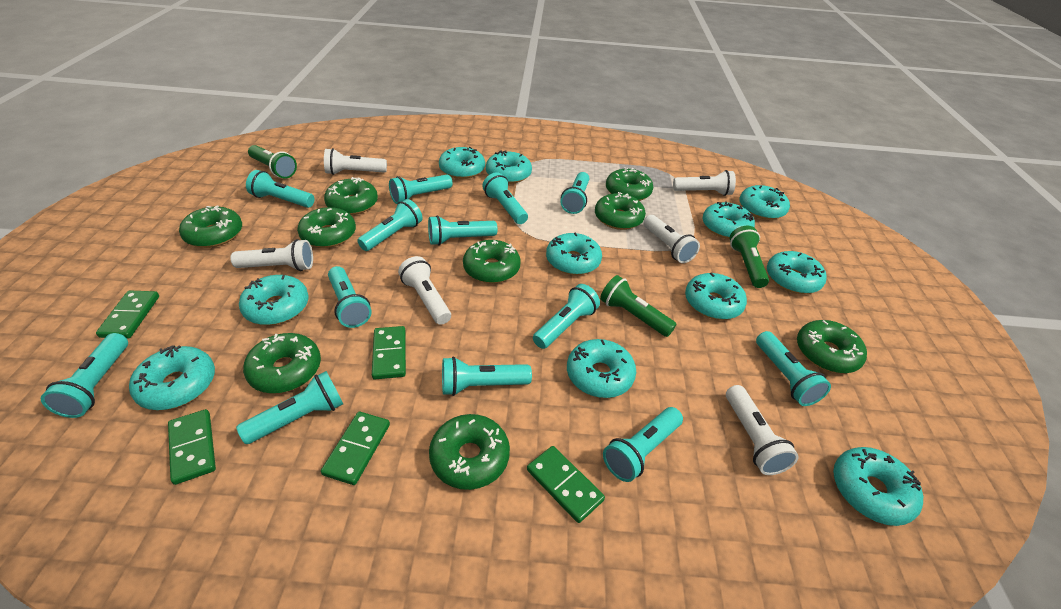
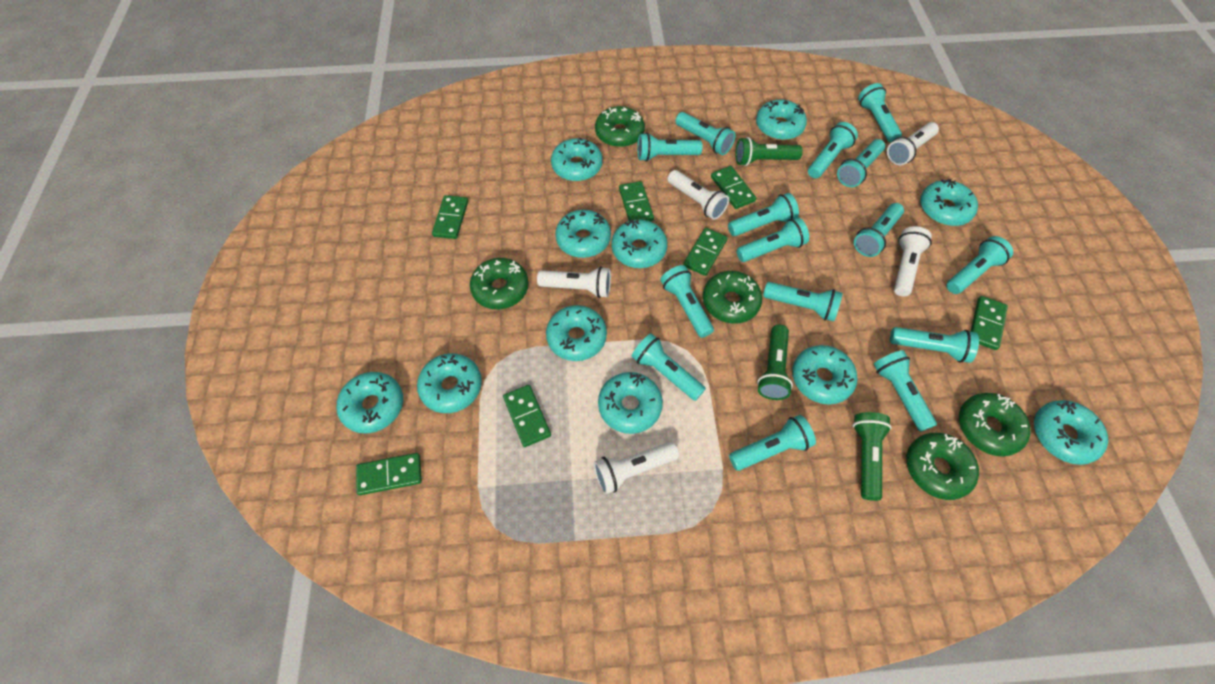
green domino: 5 -> 7
green donut: 9 -> 5
turquoise flashlight: 13 -> 15
white flashlight: 6 -> 5

